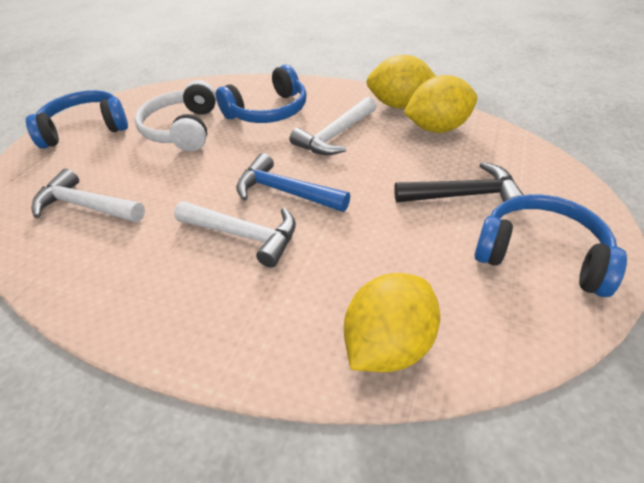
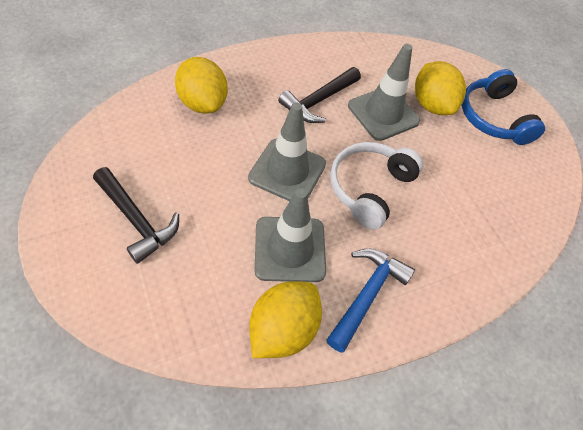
black hammer: 1 -> 2
blue headphones: 3 -> 1
grey traffic cone: 0 -> 3
white hammer: 3 -> 0

